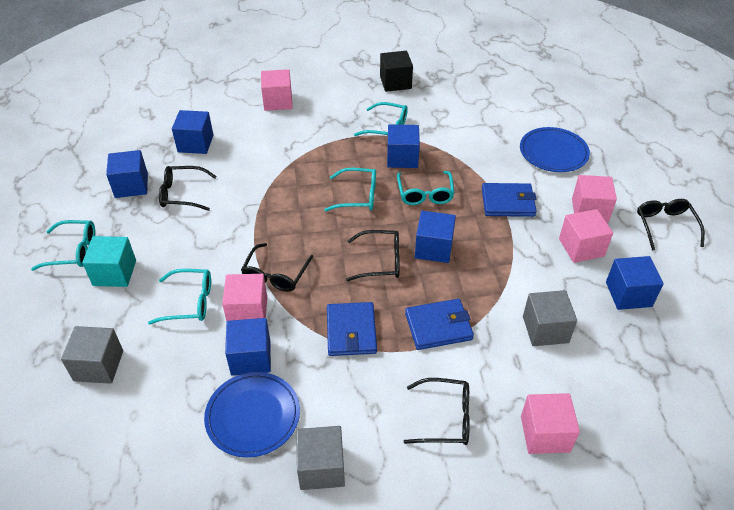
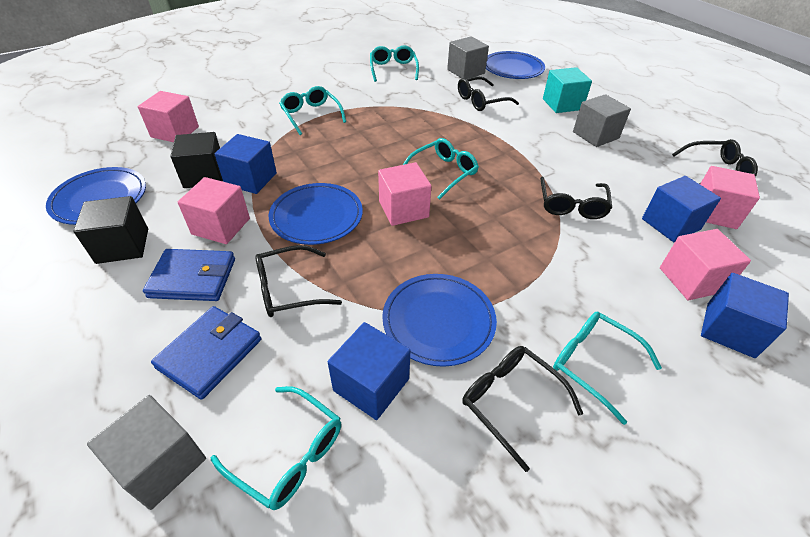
black cube: 1 -> 2
blue cube: 6 -> 4
blue plate: 2 -> 4
blue wallet: 3 -> 2

